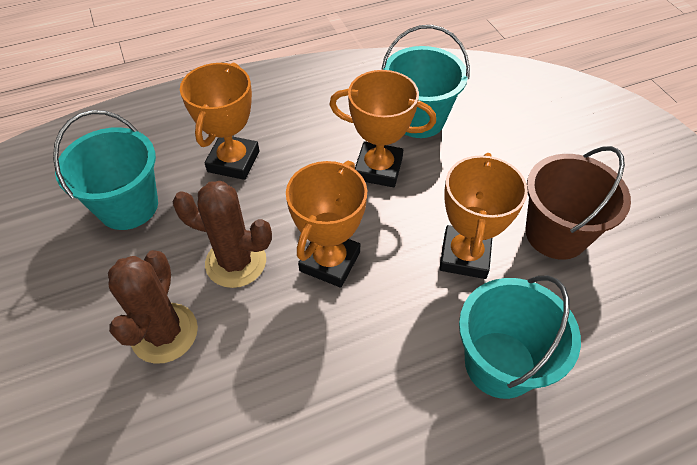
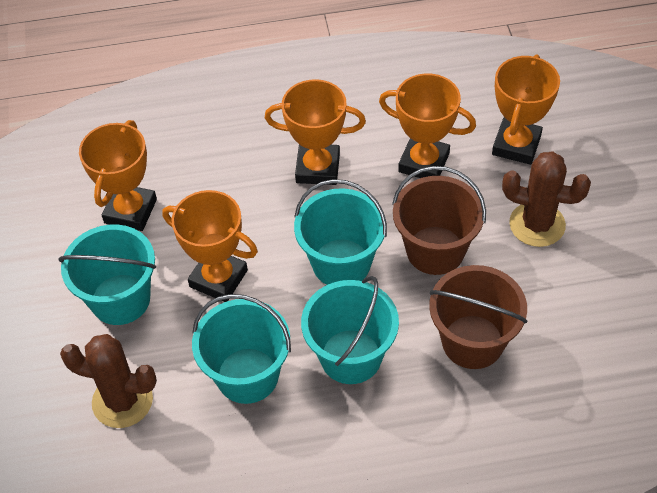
brown bucket: 1 -> 2
orange trophy: 4 -> 5
turquoise bucket: 3 -> 4

